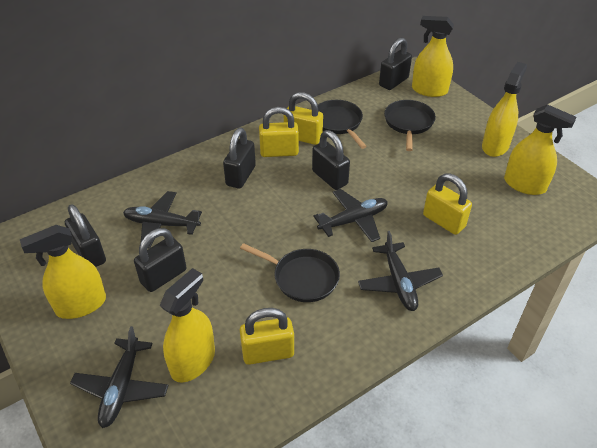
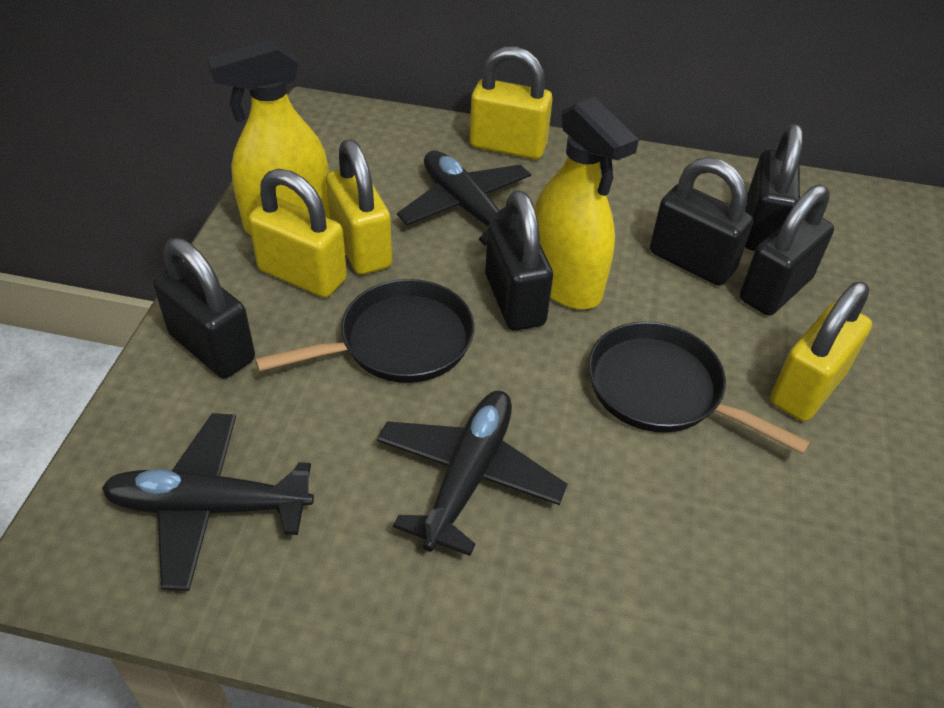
black pan: 3 -> 2
black plane: 4 -> 3
yellow spray bottle: 5 -> 2

